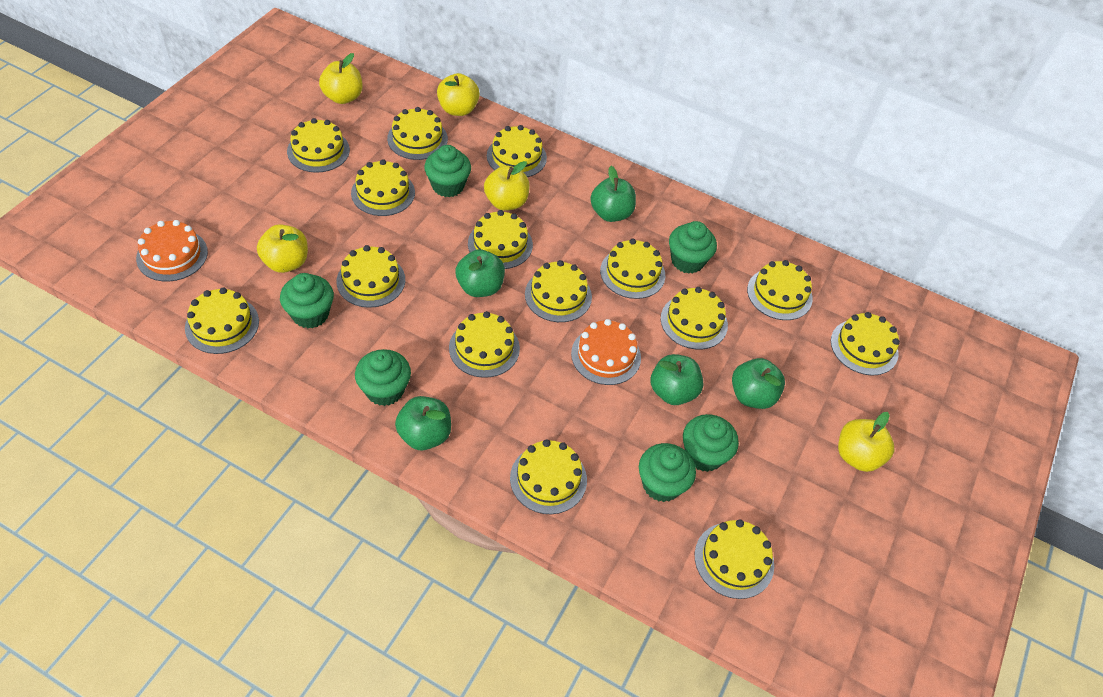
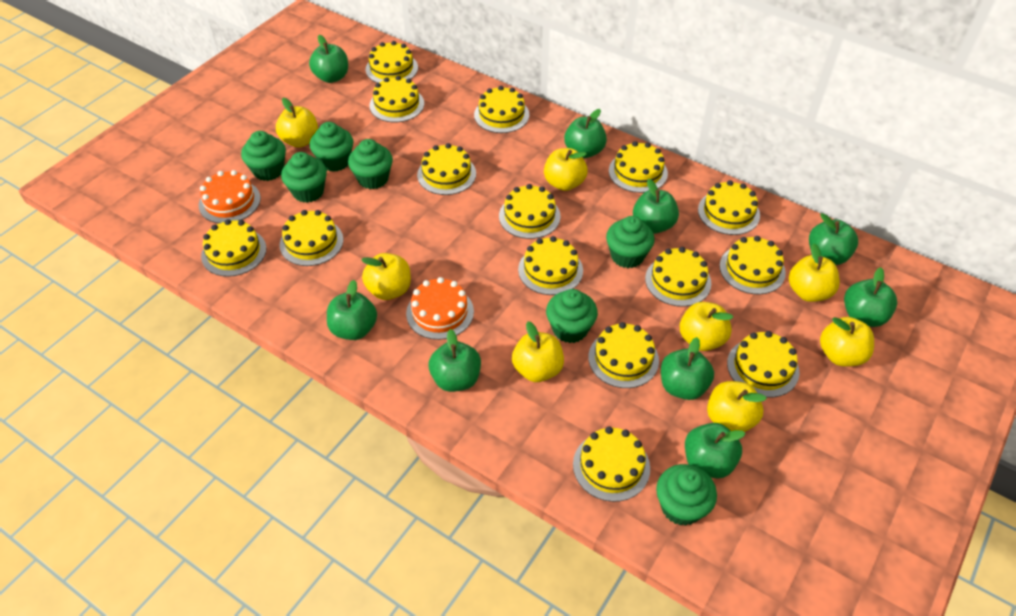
green apple: 5 -> 9
green cupcake: 6 -> 7
yellow apple: 5 -> 8

